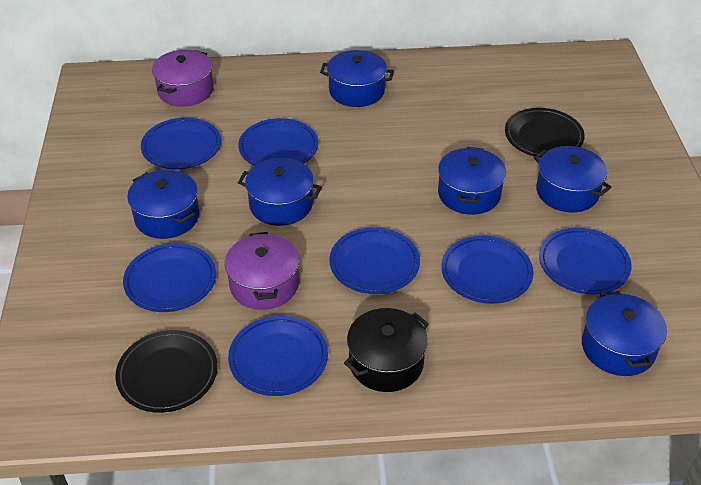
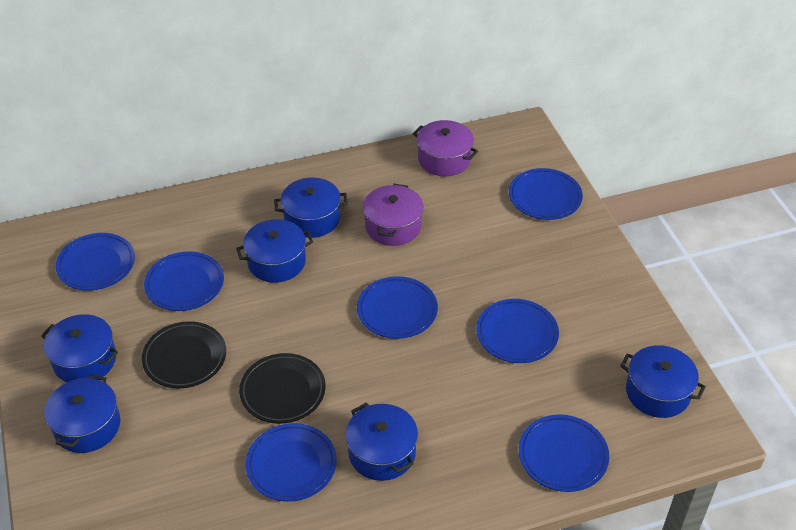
black pot: 1 -> 0

